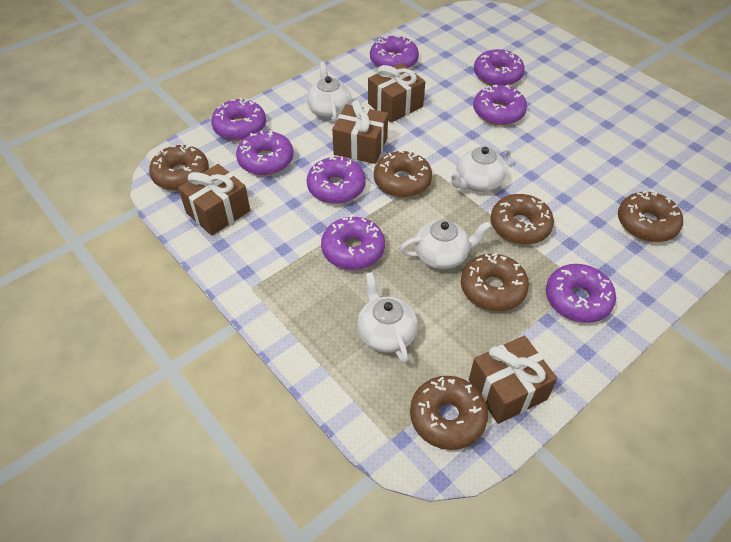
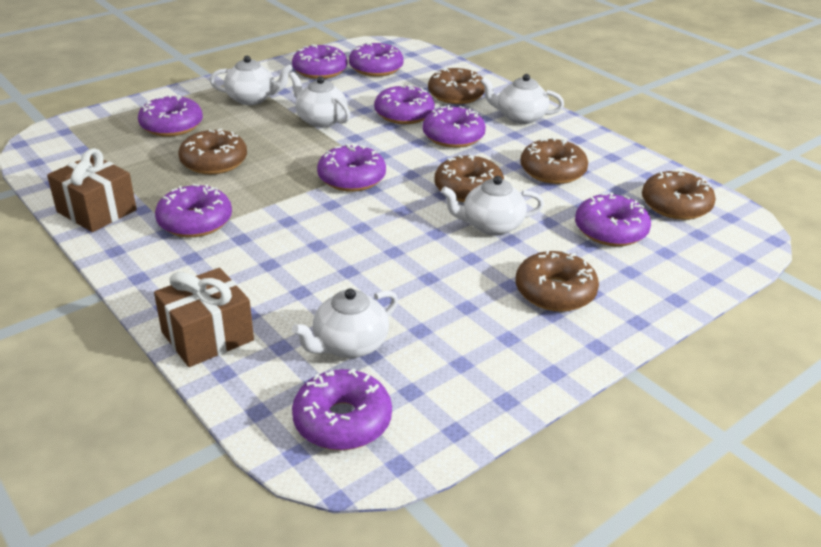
brown gift: 4 -> 2
purple donut: 8 -> 9
white teapot: 4 -> 5

